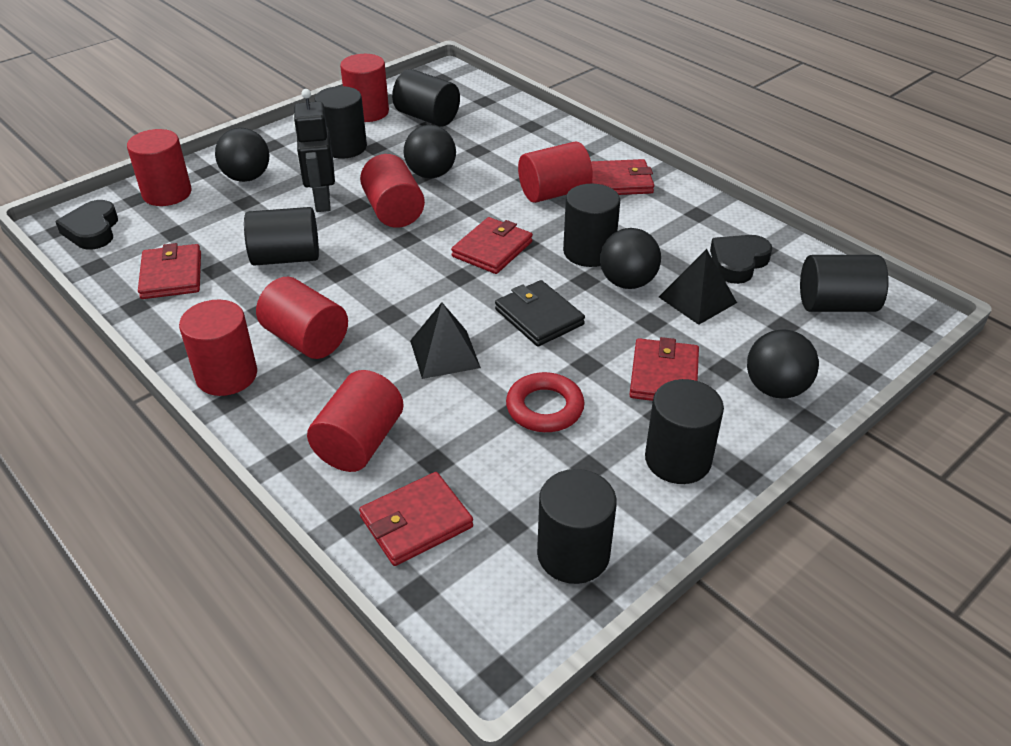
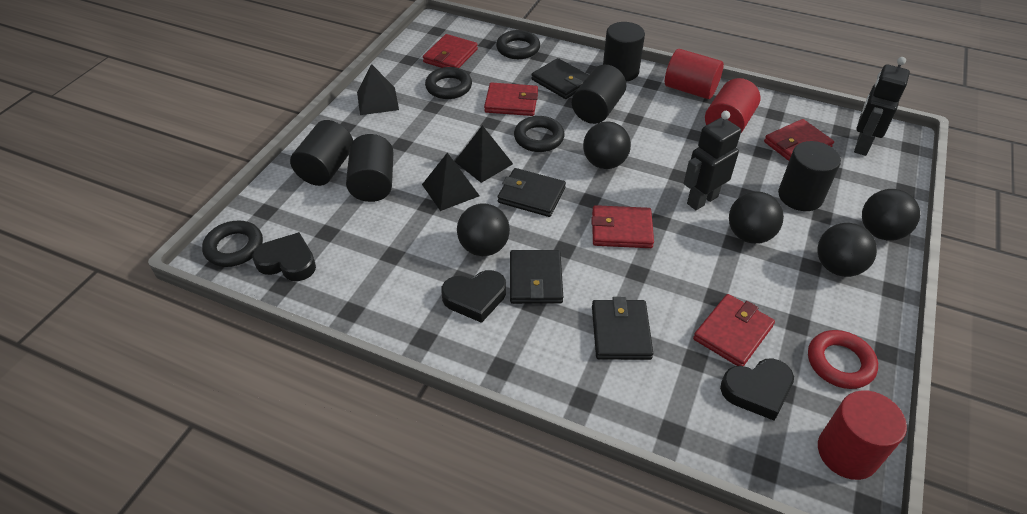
black ball: 4 -> 5
black cylinder: 7 -> 5
black heart: 2 -> 3
black pyramid: 2 -> 3
black ring: 0 -> 4
black robot: 1 -> 2
black wallet: 1 -> 4
red cylinder: 7 -> 3

